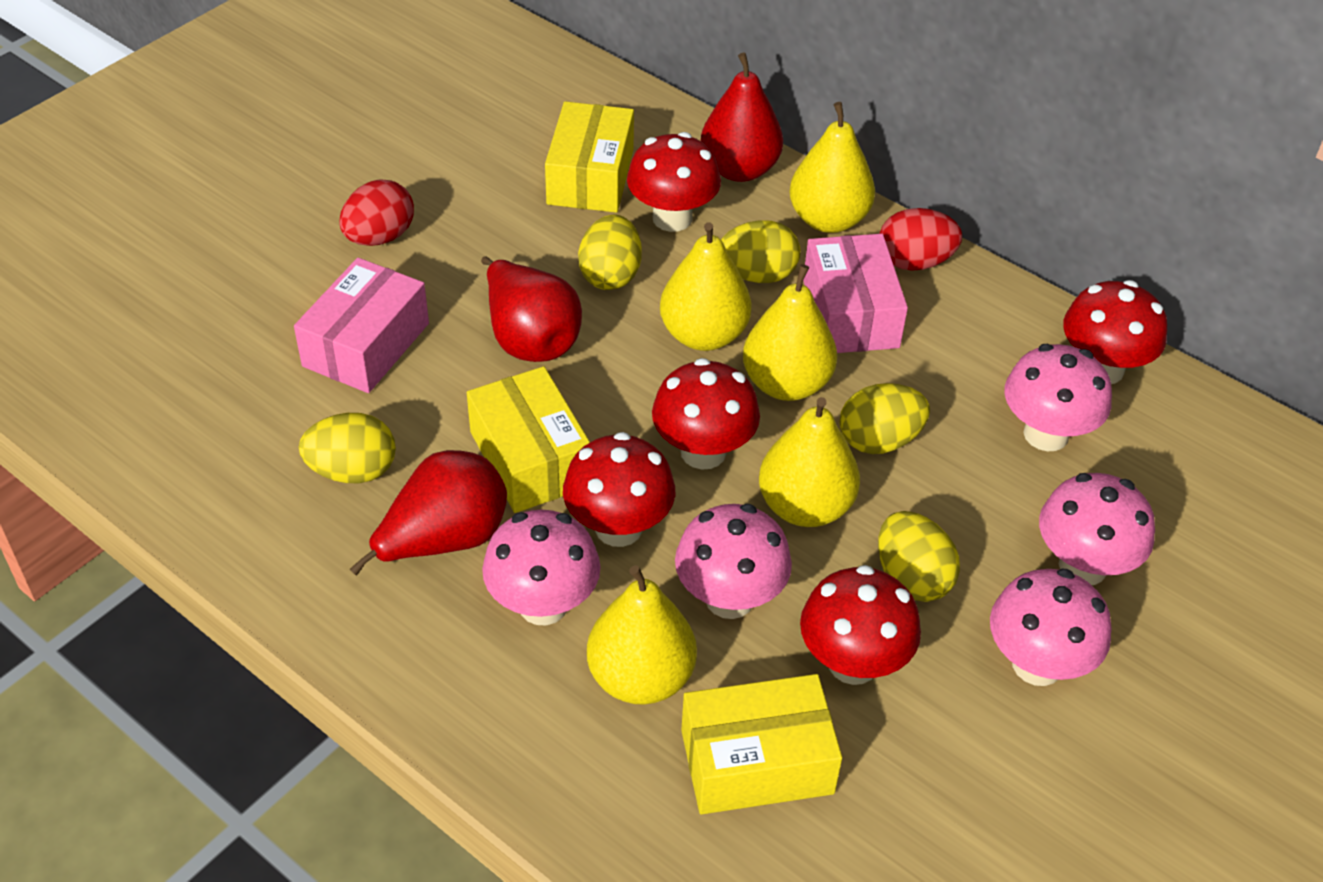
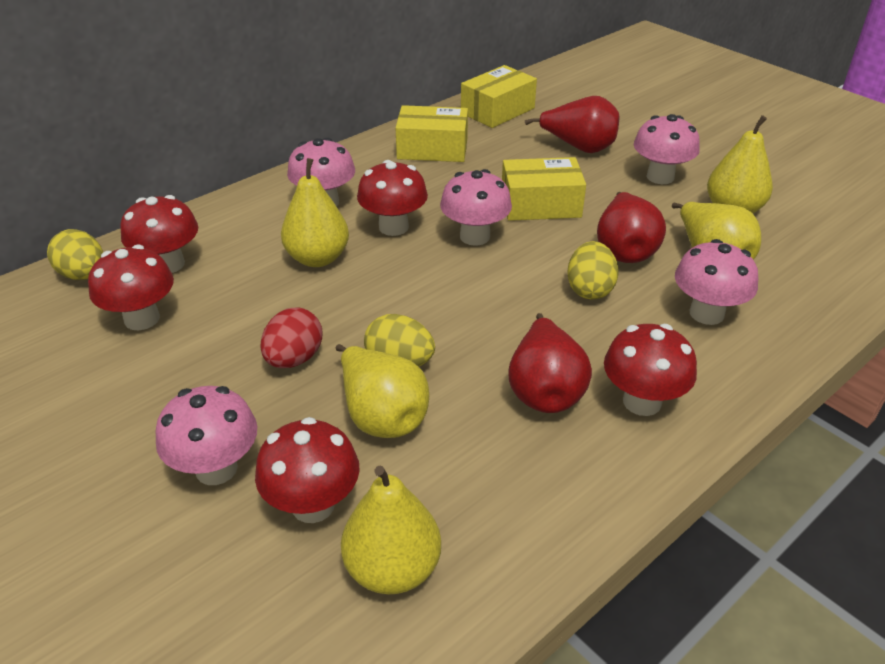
pink box: 2 -> 0
red egg: 2 -> 1
yellow egg: 5 -> 3

